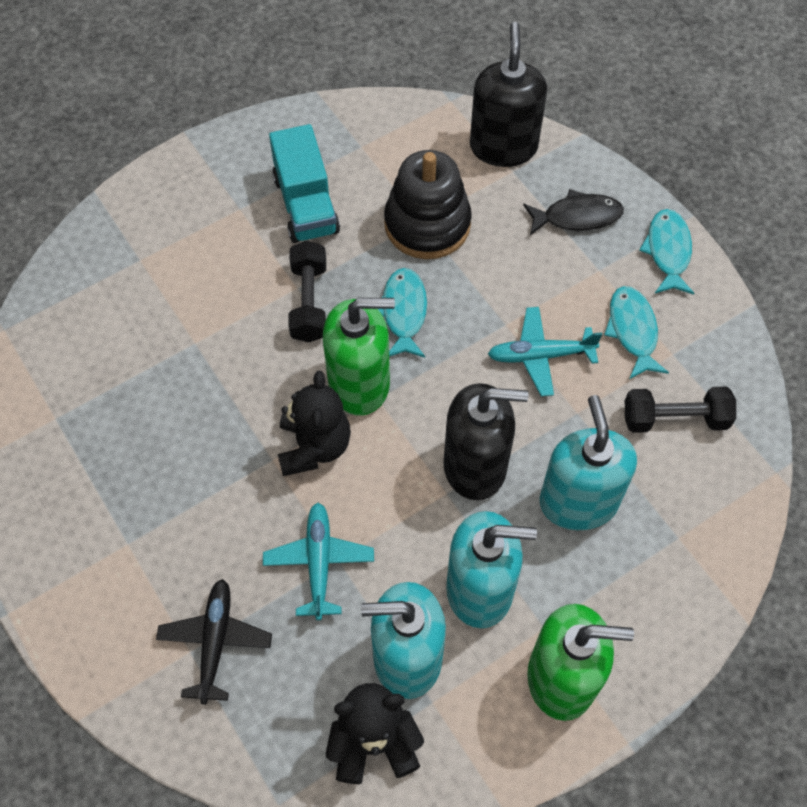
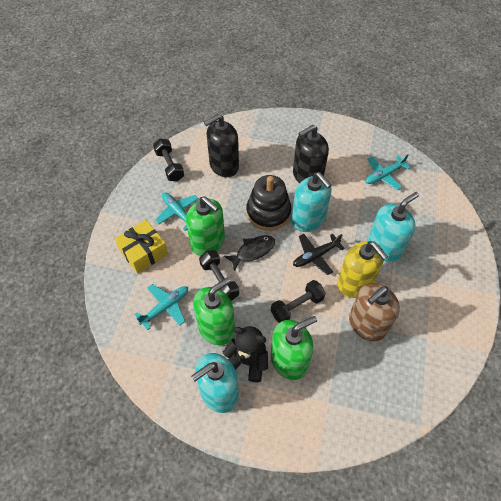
black dumbbell: 2 -> 3
black teddy bear: 2 -> 1
brown soap dispenser: 0 -> 1
green soap dispenser: 2 -> 3
turquoise fish: 3 -> 0
turquoise plane: 2 -> 3
turquoise truck: 1 -> 0
yellow gift: 0 -> 1
yellow soap dispenser: 0 -> 1

